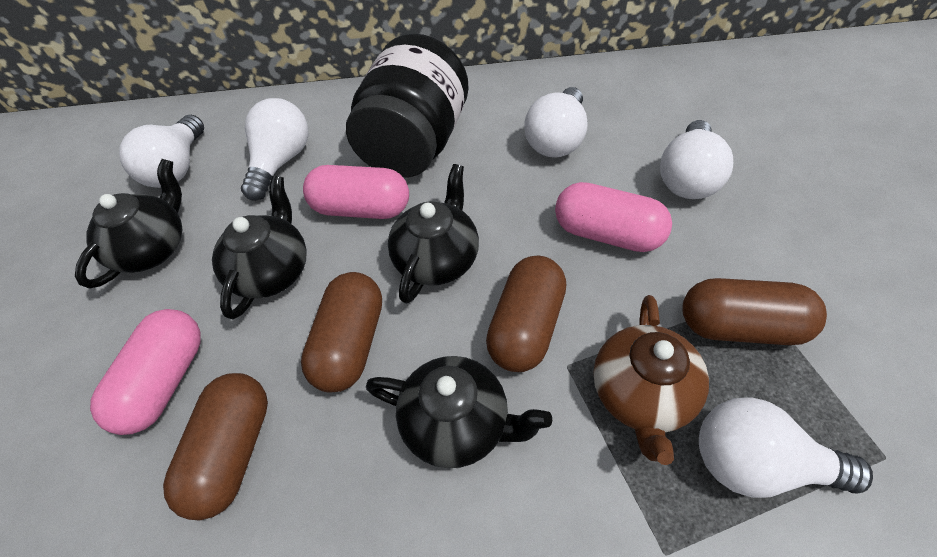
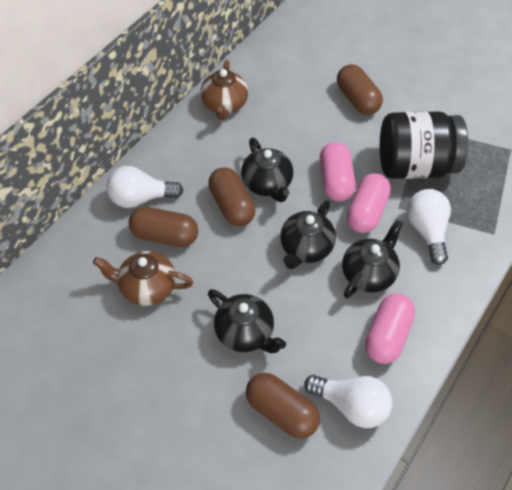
brown teapot: 1 -> 2
white light bulb: 5 -> 3

